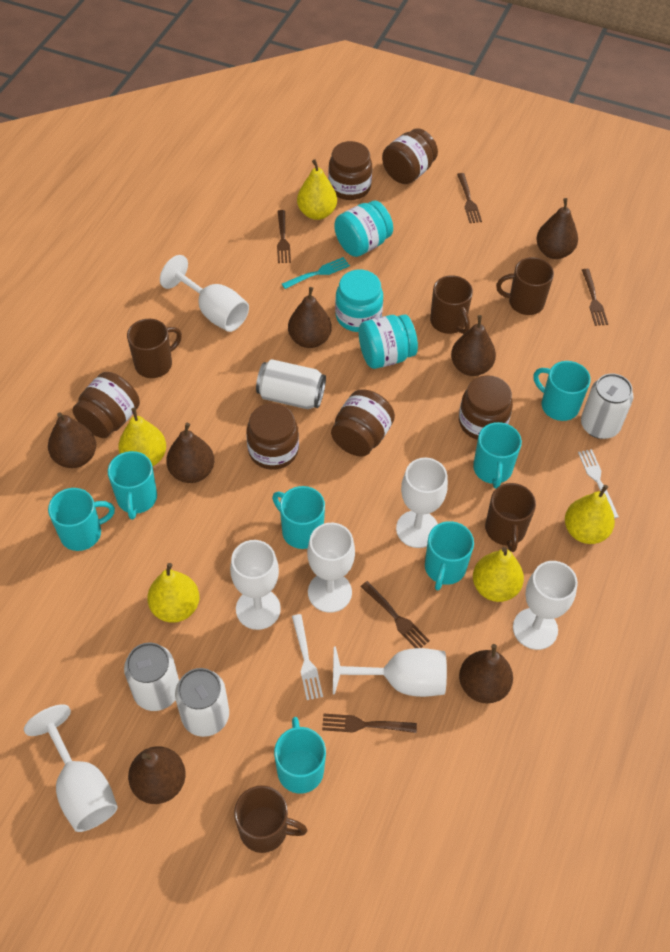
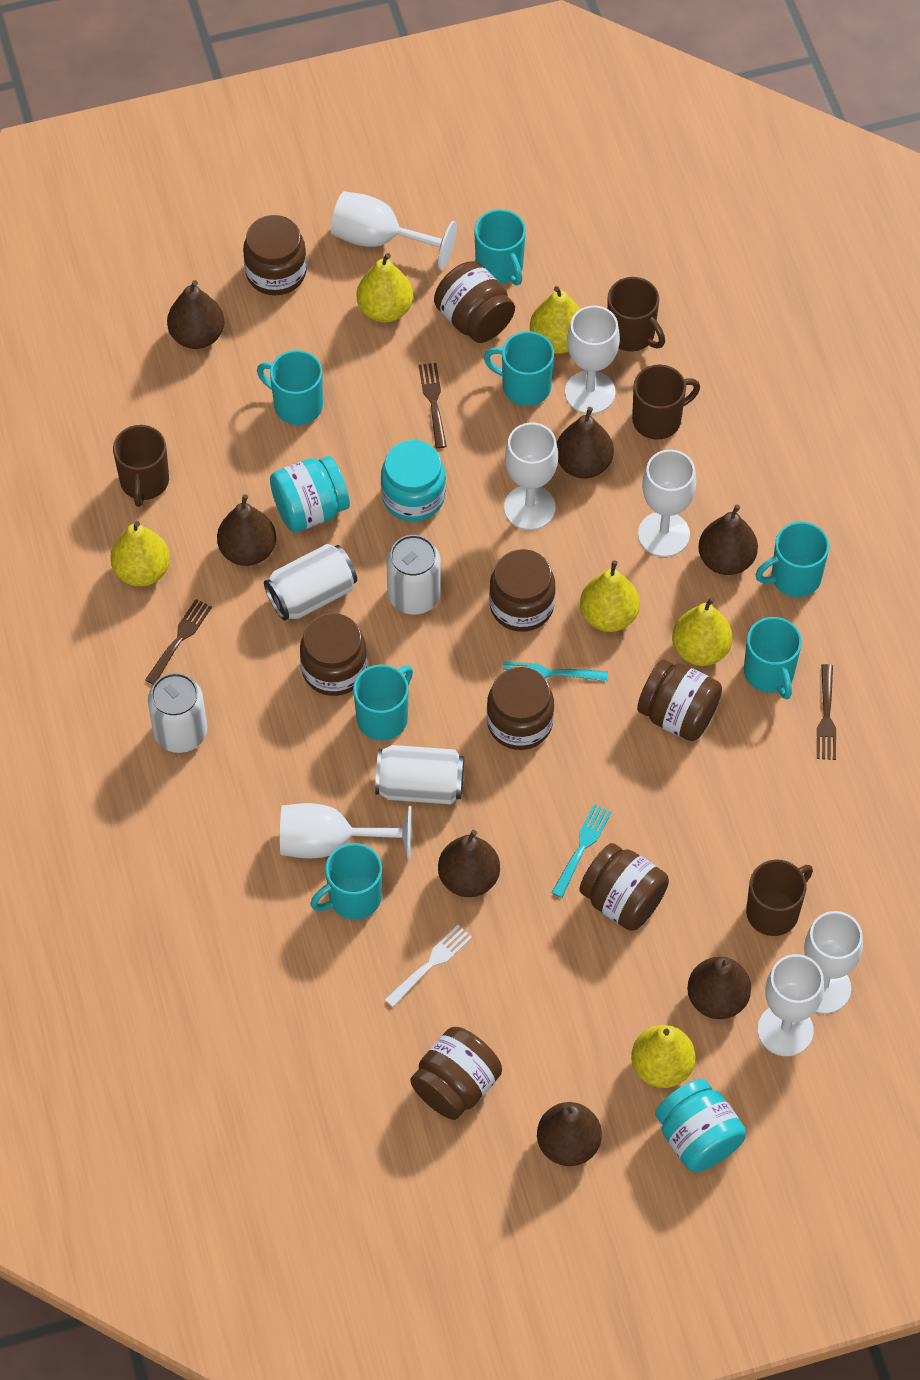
brown fork: 5 -> 3
brown jar: 6 -> 8
brown mug: 5 -> 4
turquoise fork: 1 -> 2
white fork: 2 -> 1
yellow pear: 5 -> 6

